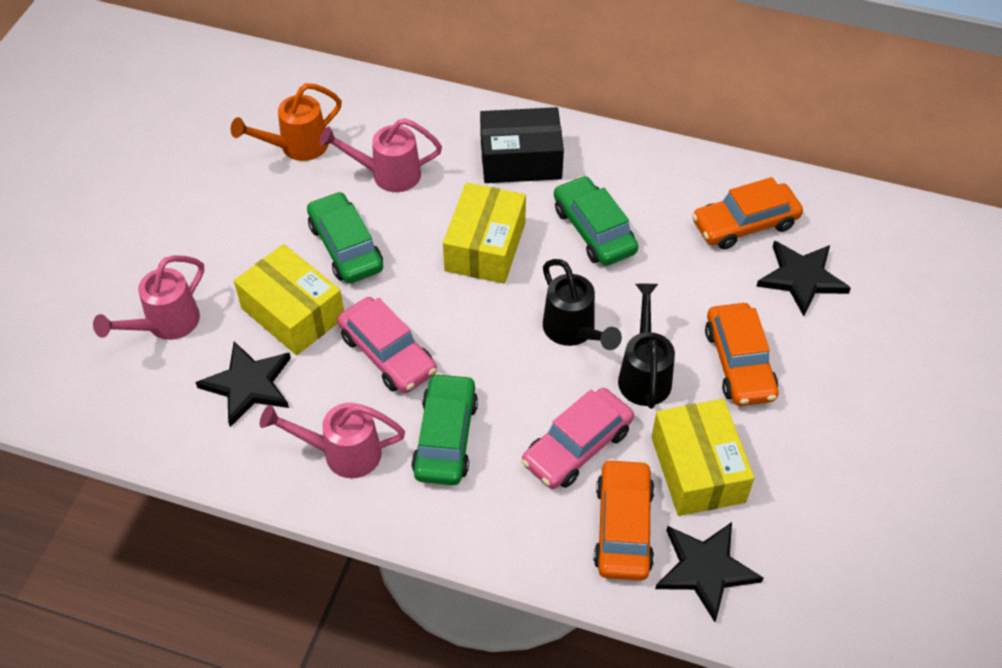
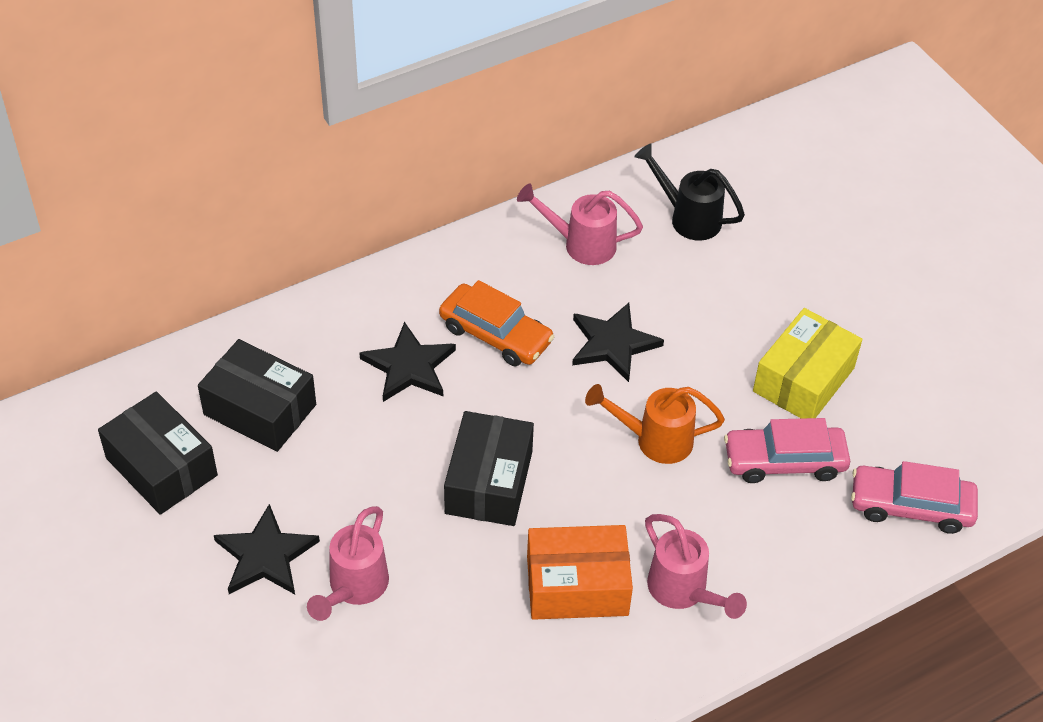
black box: 1 -> 3
black watering can: 2 -> 1
green car: 3 -> 0
orange box: 0 -> 1
orange car: 3 -> 1
yellow box: 3 -> 1

